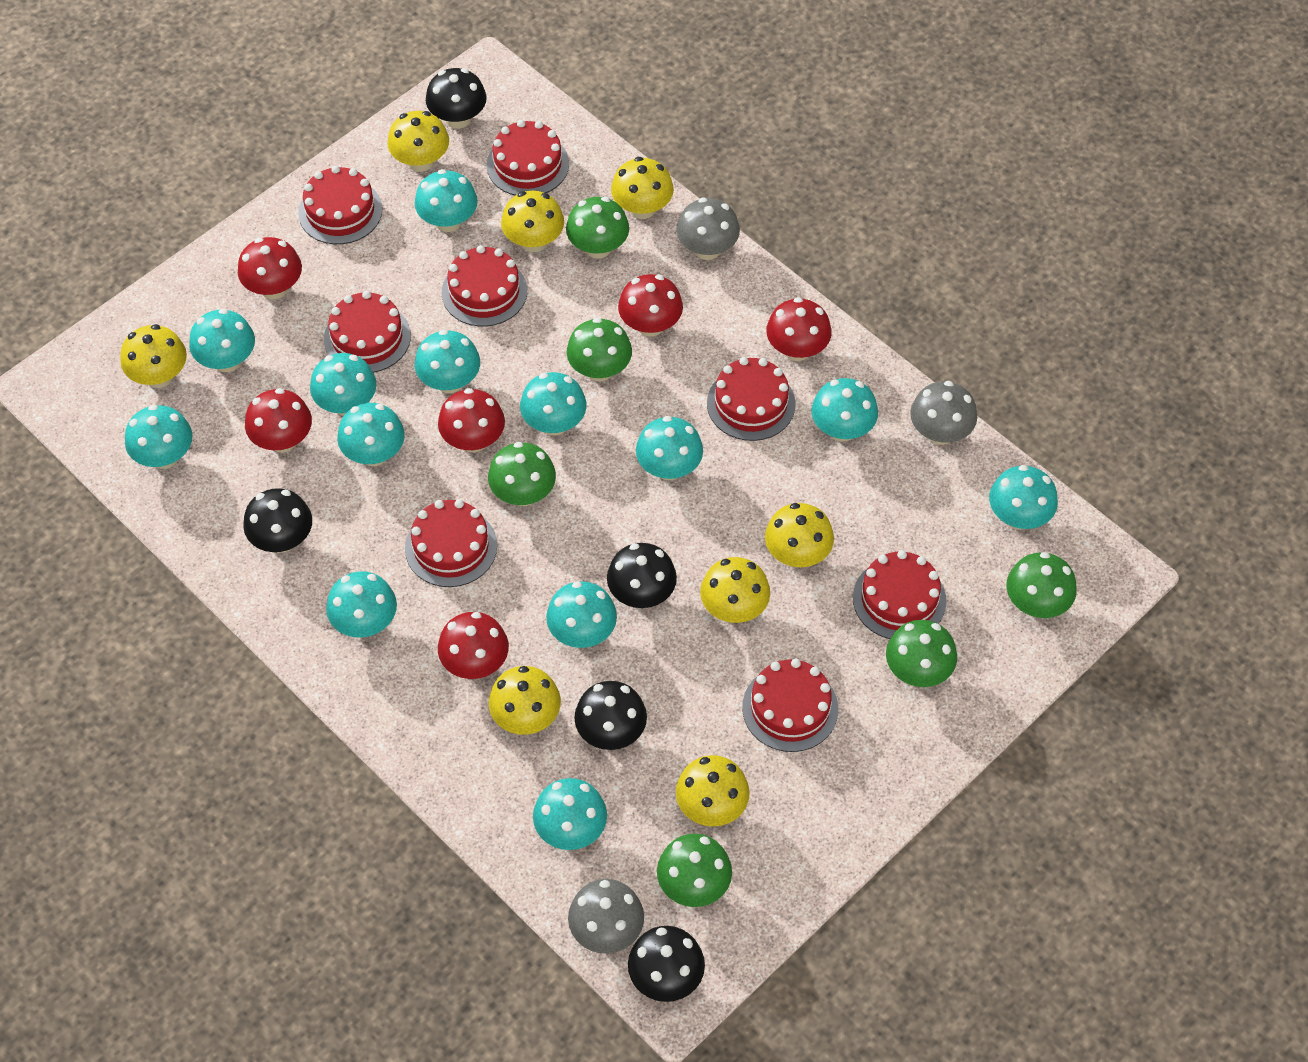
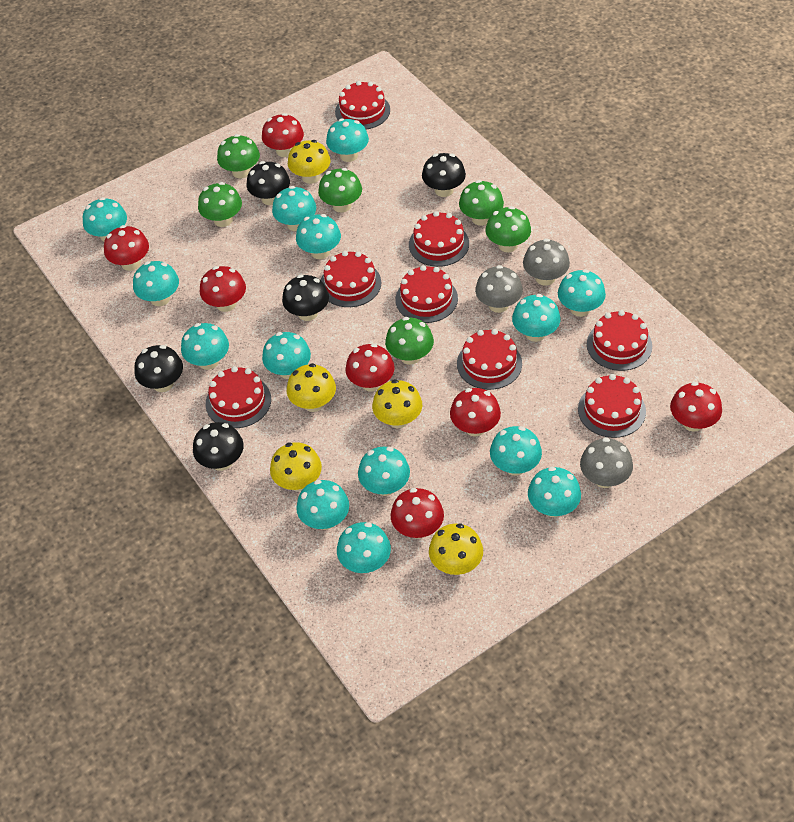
red mushroom: 6 -> 7
turquoise mushroom: 13 -> 14
yellow mushroom: 8 -> 5

